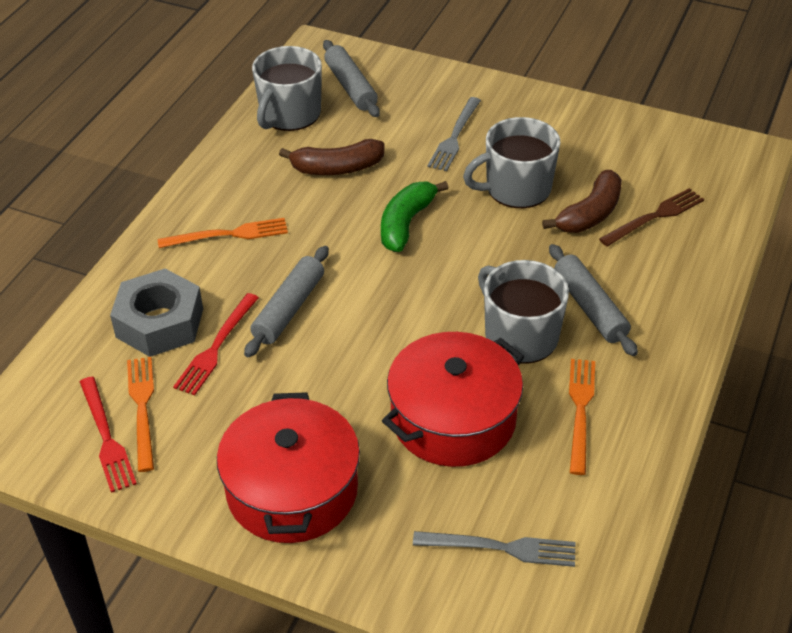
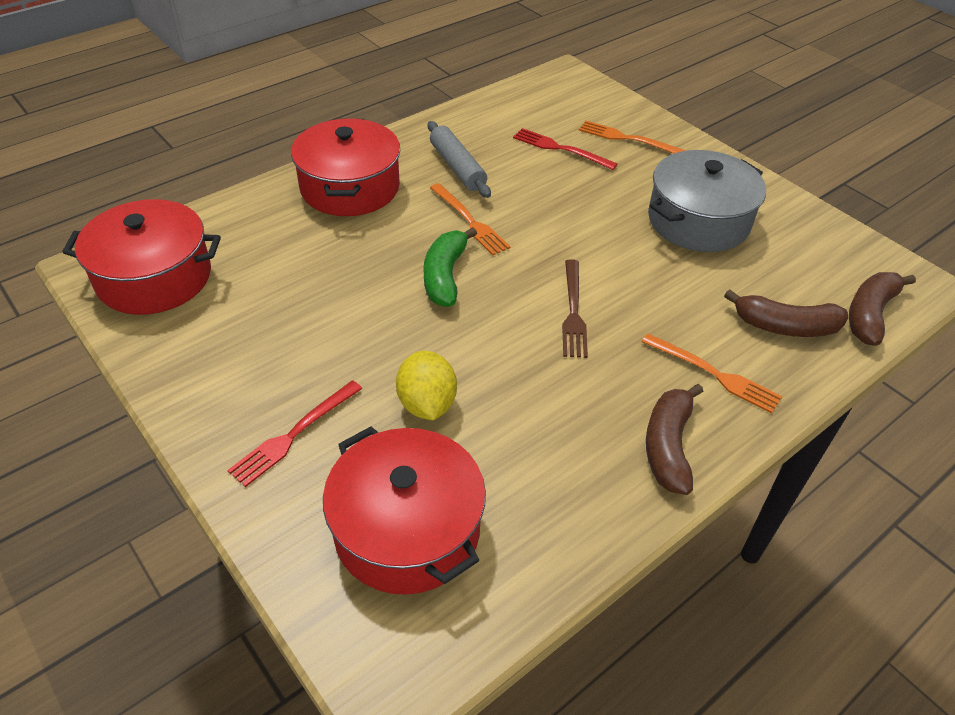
brown banana: 2 -> 3
grey fork: 2 -> 0
grey mug: 3 -> 0
grey nut: 1 -> 0
grey pot: 0 -> 1
grey rolling pin: 3 -> 1
red pot: 2 -> 3
yellow lemon: 0 -> 1

